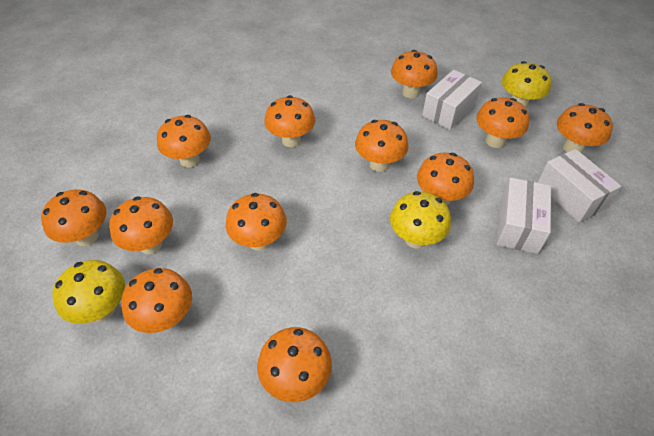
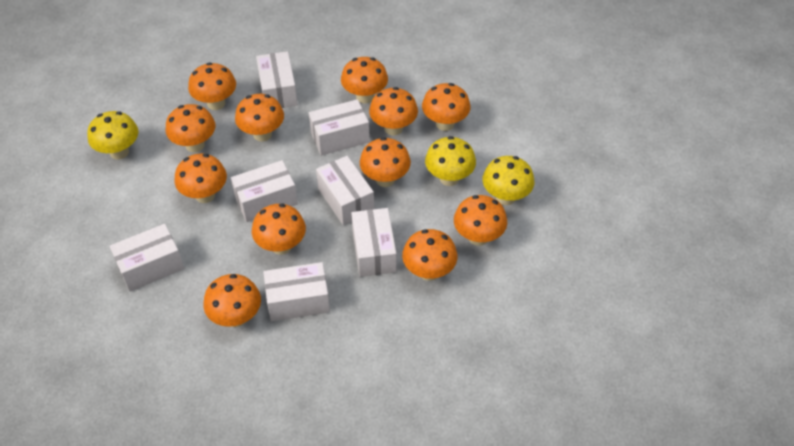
white box: 3 -> 7

